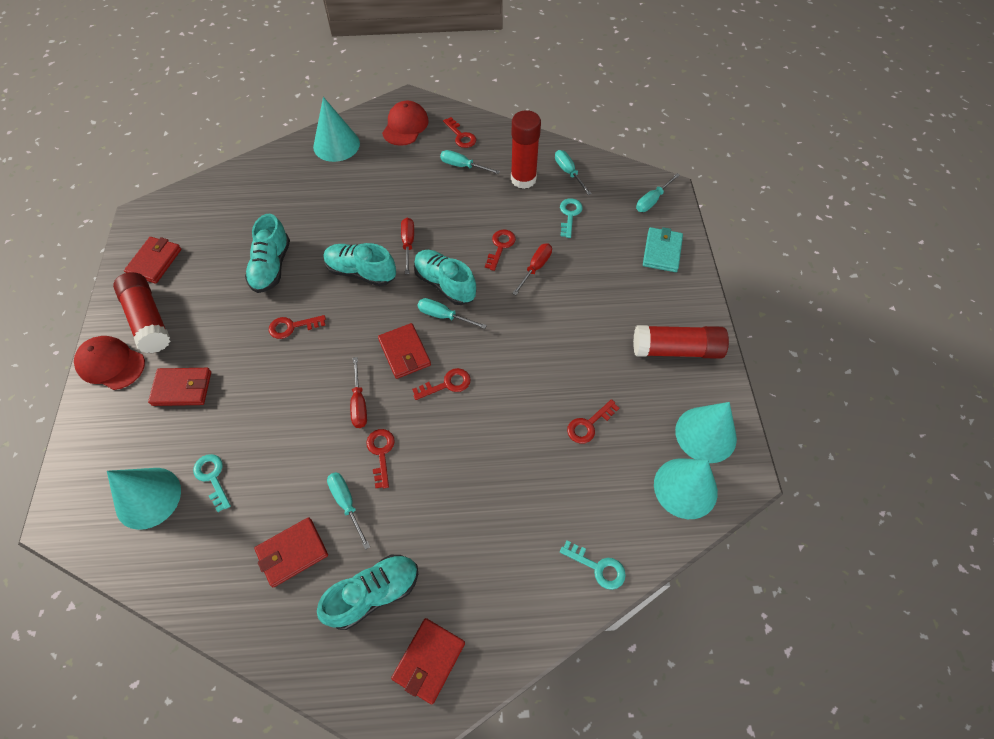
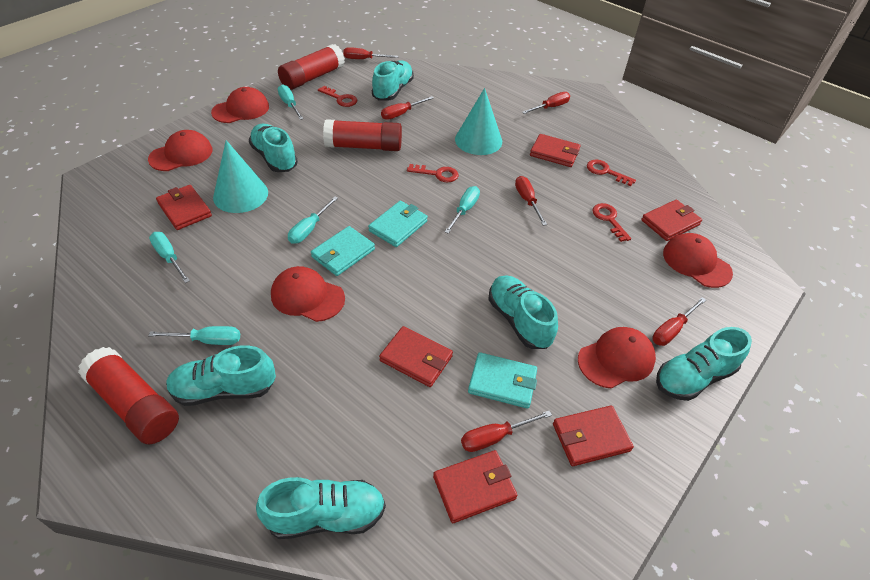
red cap: 2 -> 5
red key: 6 -> 4
red screwdriver: 3 -> 6
red wallet: 5 -> 6
turquoise cone: 4 -> 2
turquoise key: 3 -> 0
turquoise shoe: 4 -> 6
turquoise wallet: 1 -> 3

